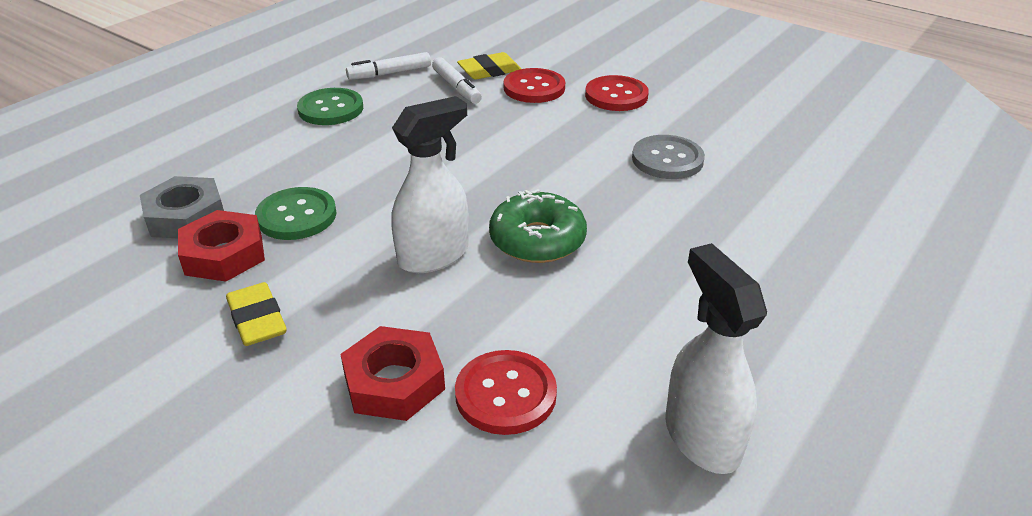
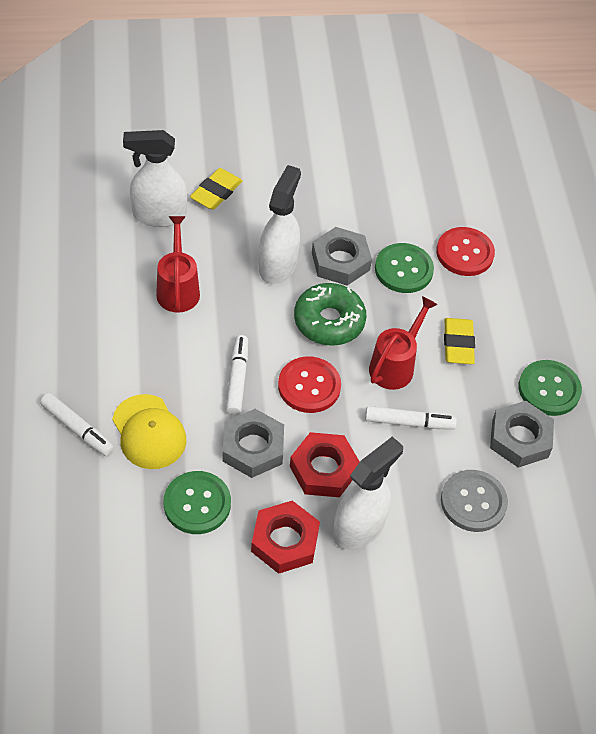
green button: 2 -> 3
grey nut: 1 -> 3
red button: 3 -> 2
red watering can: 0 -> 2
white marker: 2 -> 3
white spray bottle: 2 -> 3
yellow cap: 0 -> 1

